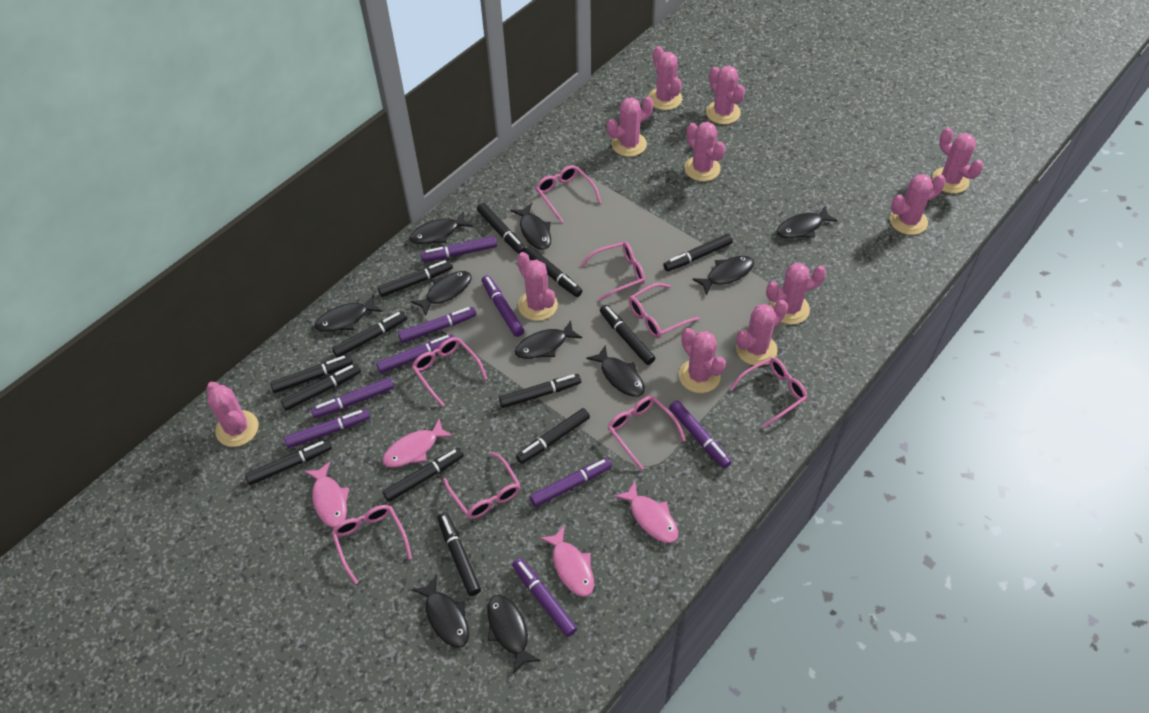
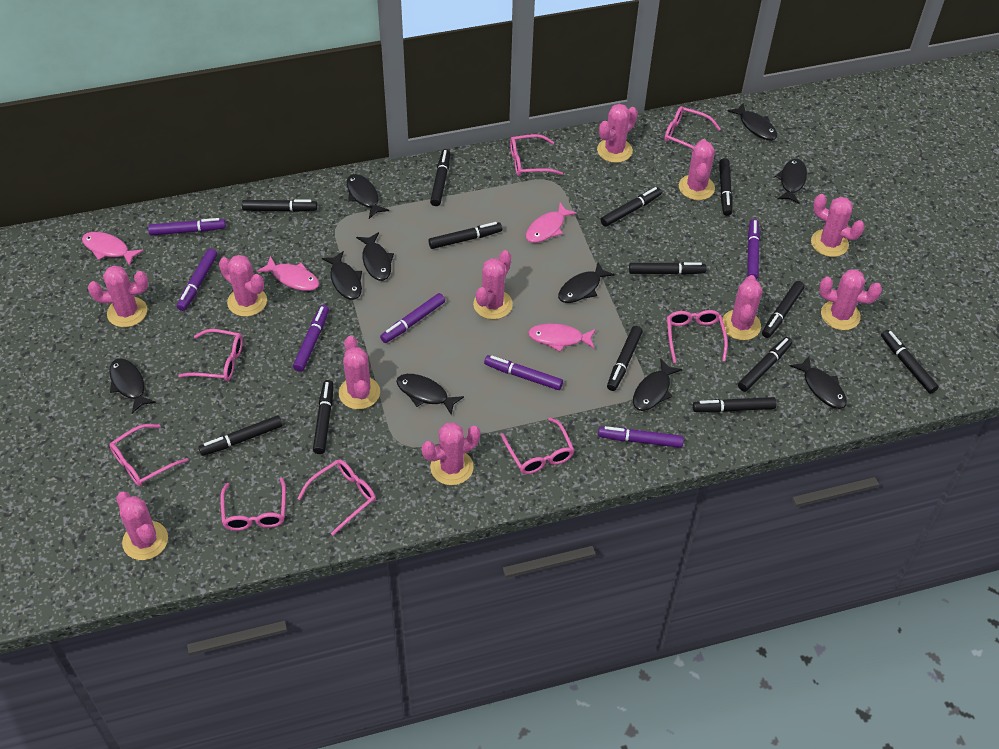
purple marker: 9 -> 7

